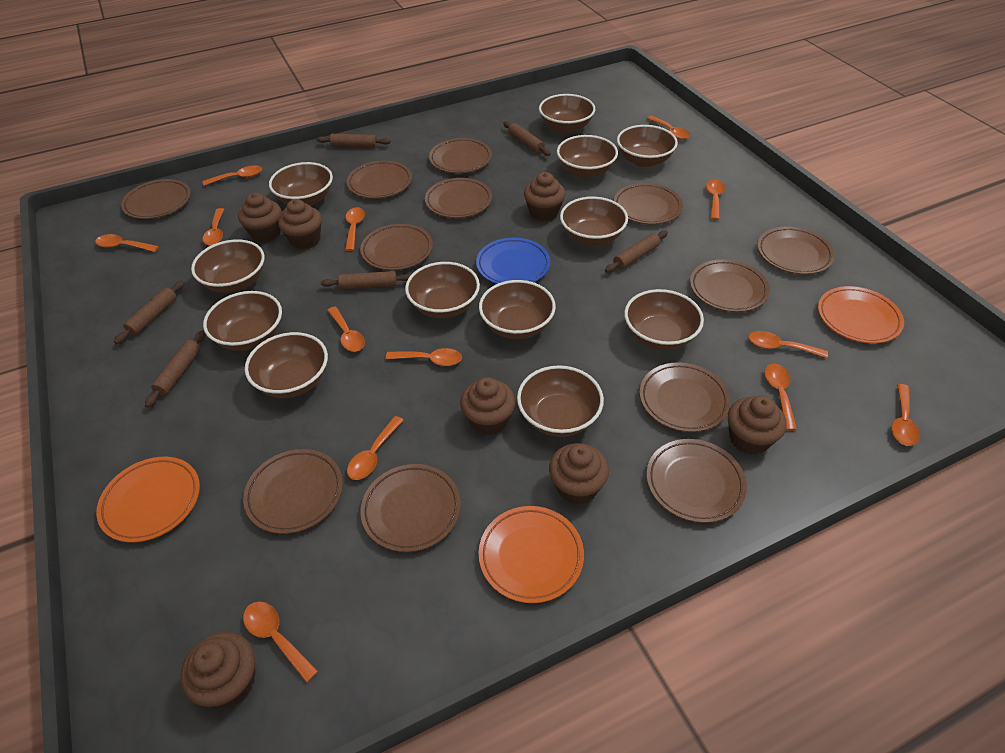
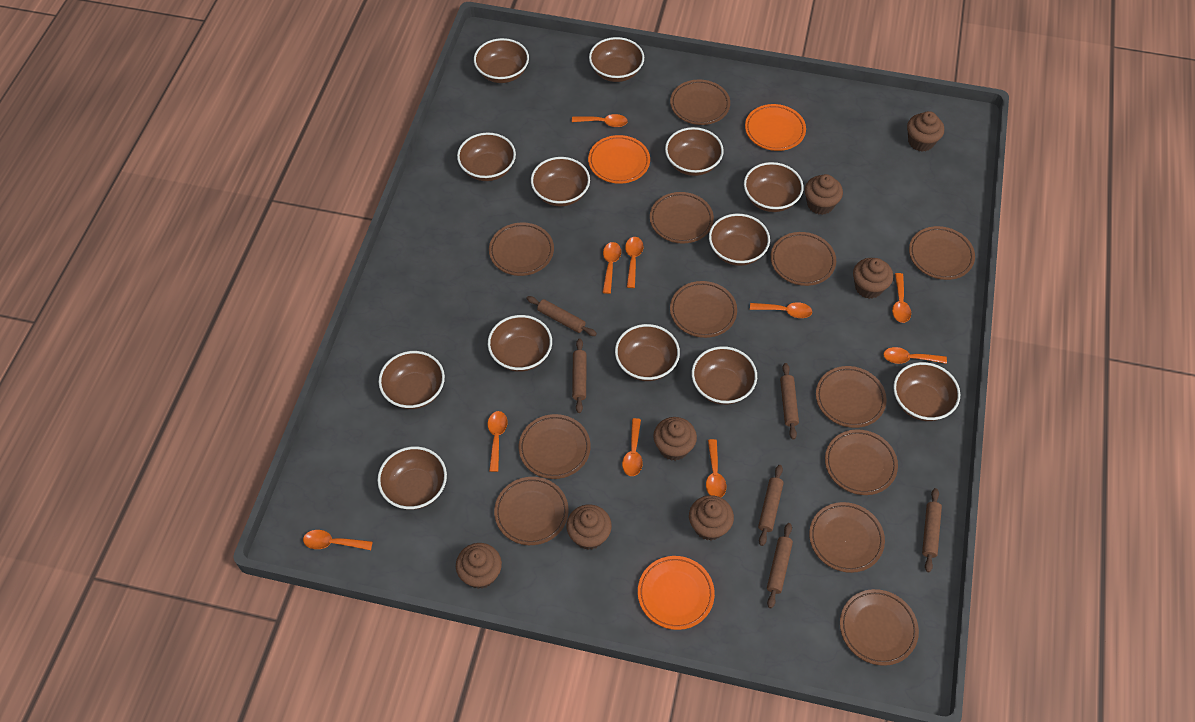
blue plate: 1 -> 0
brown bowl: 12 -> 13
orange spoon: 13 -> 10

